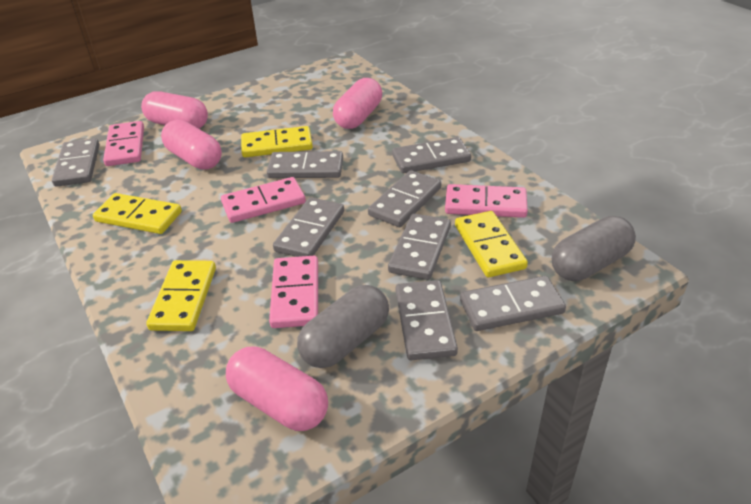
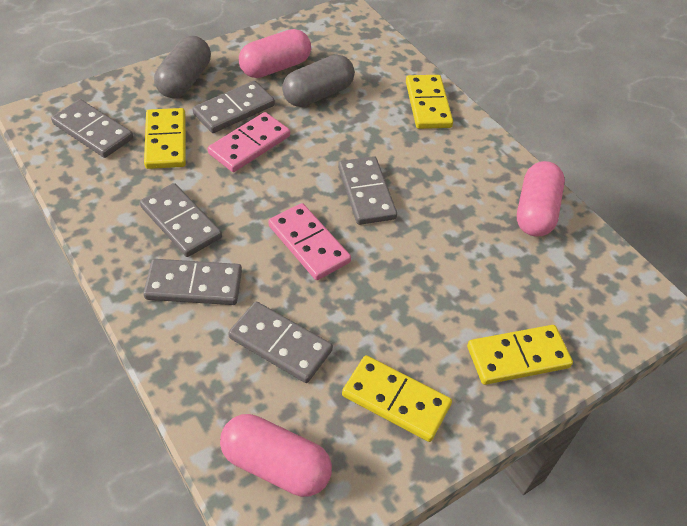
grey domino: 8 -> 6
pink capsule: 4 -> 3
pink domino: 4 -> 2

